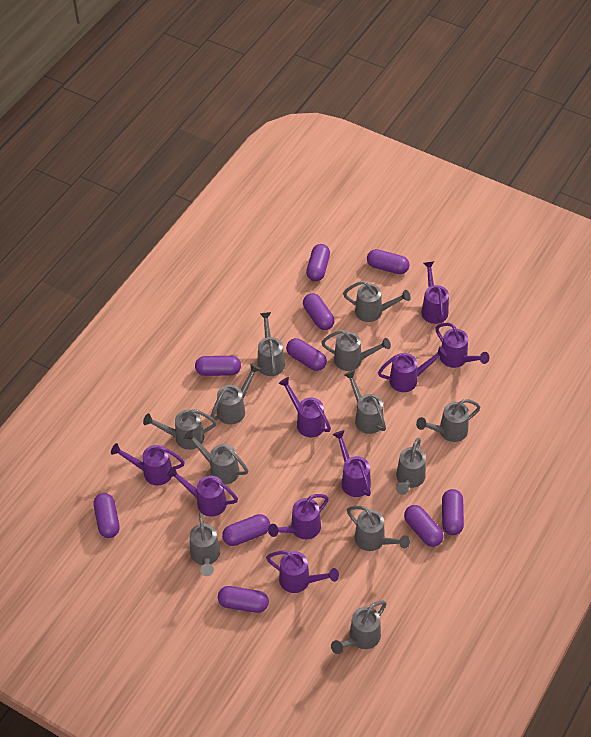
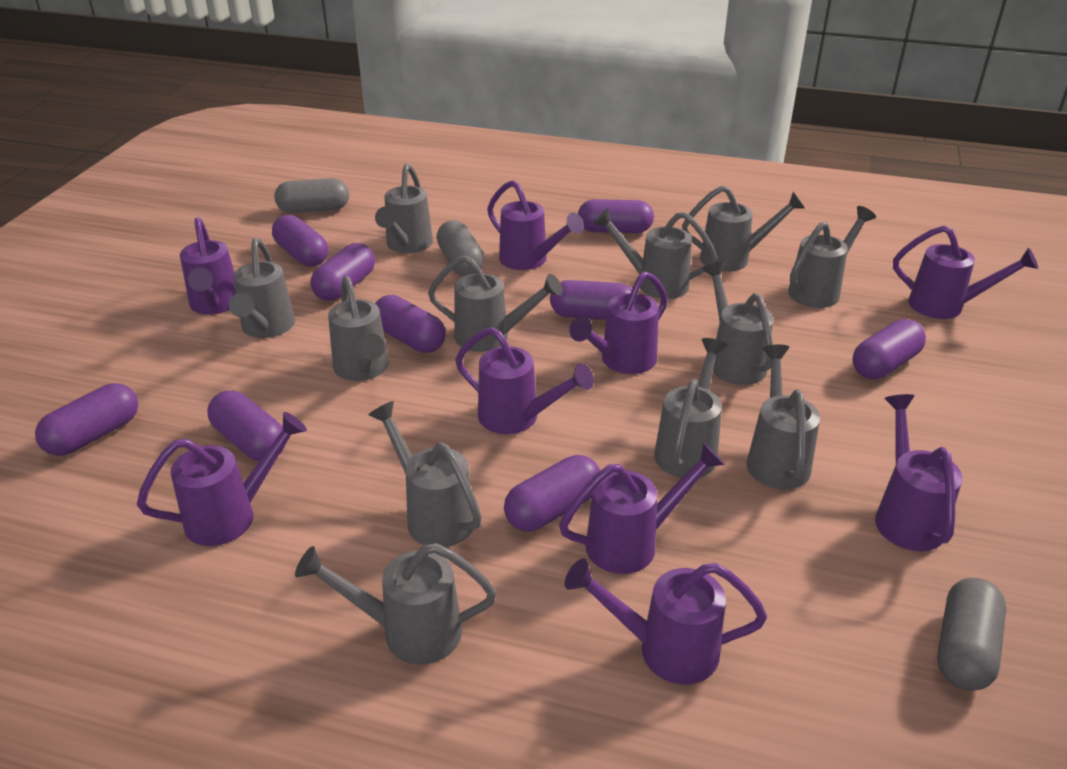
grey capsule: 0 -> 3
purple capsule: 10 -> 9

